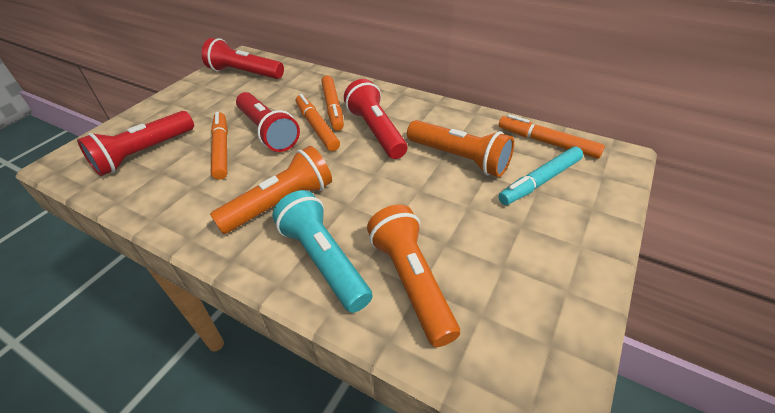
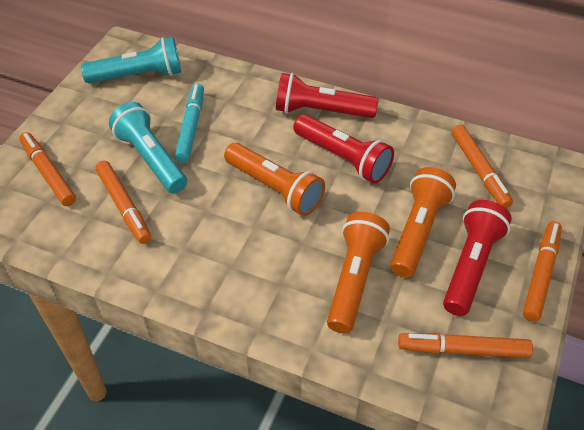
orange marker: 4 -> 5
red flashlight: 4 -> 3
turquoise flashlight: 1 -> 2

